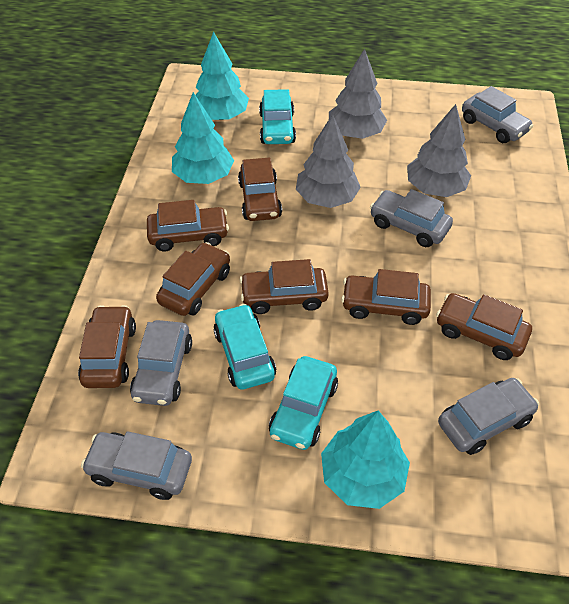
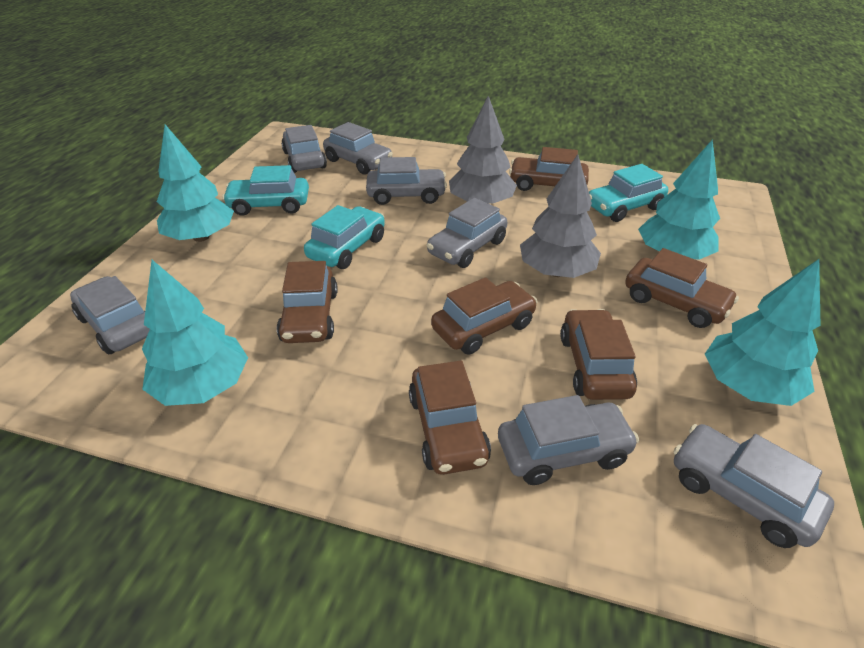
brown car: 7 -> 6
grey car: 5 -> 7
grey tree: 3 -> 2
turquoise tree: 3 -> 4

